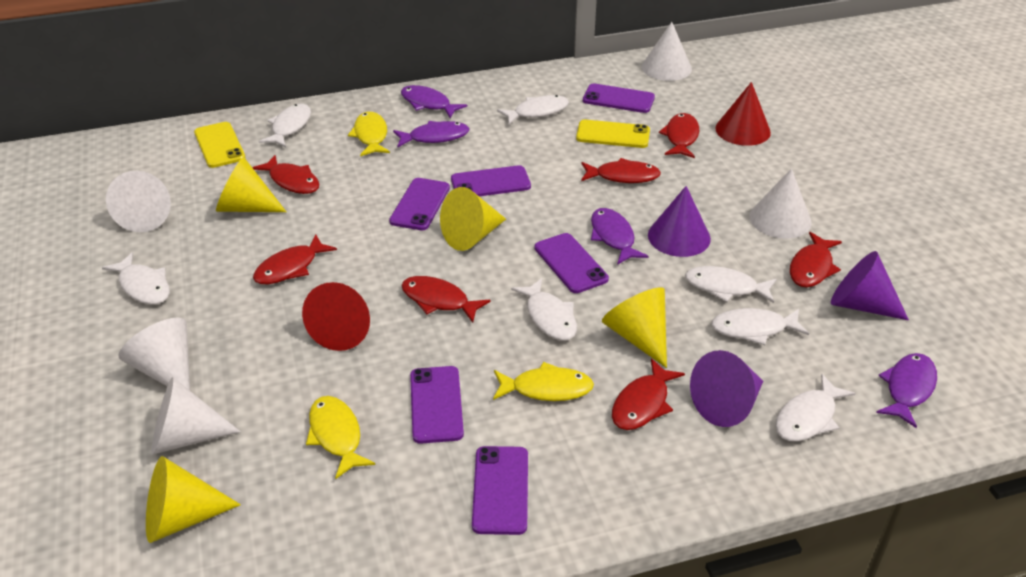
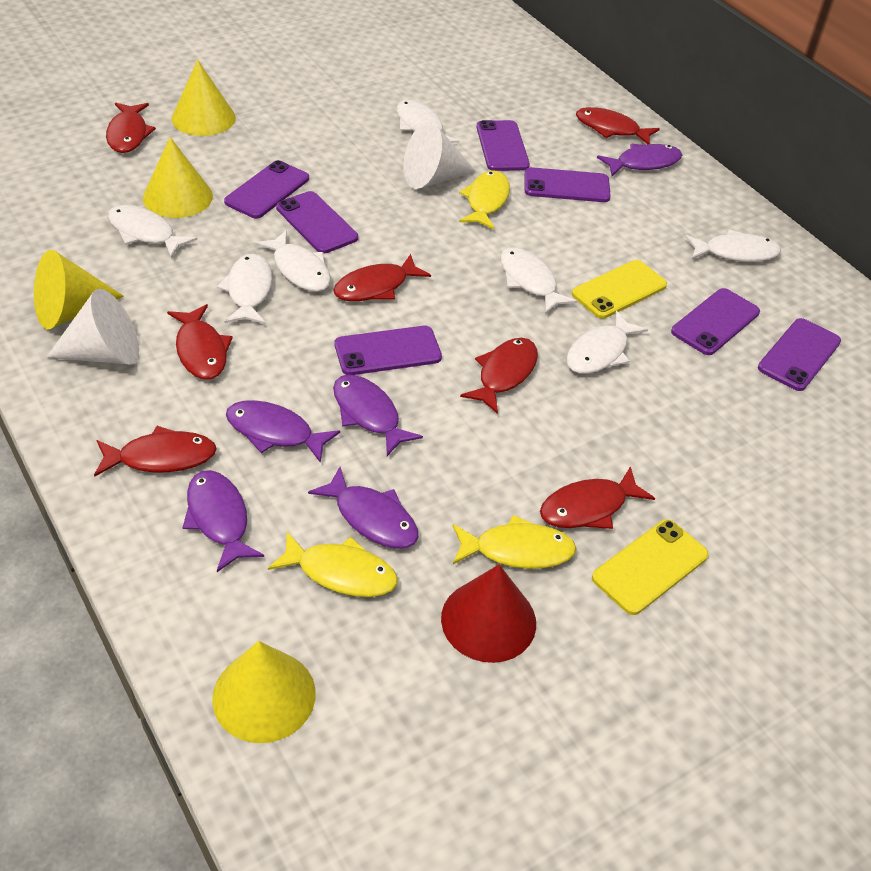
purple cone: 3 -> 0
purple fish: 4 -> 5
purple phone: 6 -> 7
red cone: 2 -> 1
white cone: 5 -> 2

